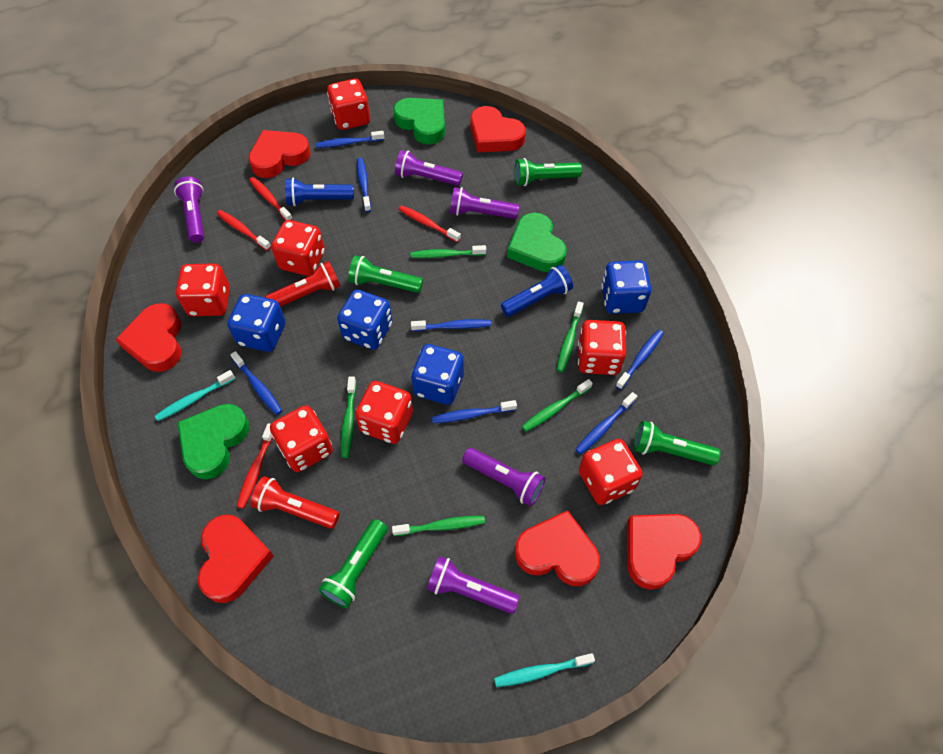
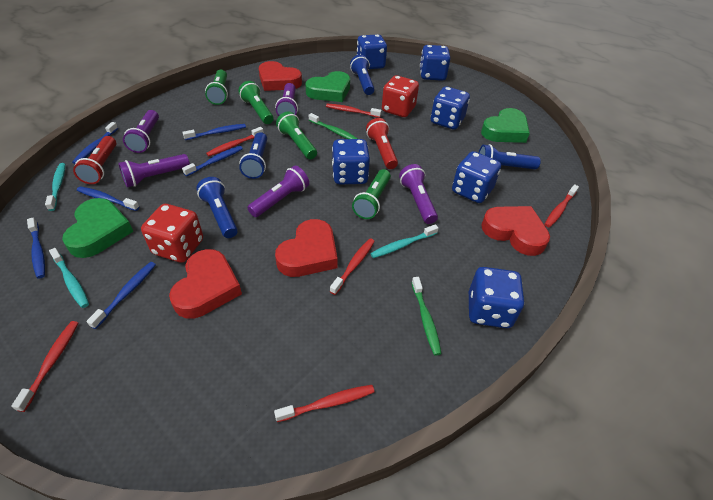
blue dice: 4 -> 6
blue flashlight: 2 -> 4
blue toothbrush: 7 -> 6
green toothbrush: 5 -> 2
red dice: 7 -> 2
red heart: 6 -> 4
red toothbrush: 4 -> 6
turquoise toothbrush: 2 -> 3

